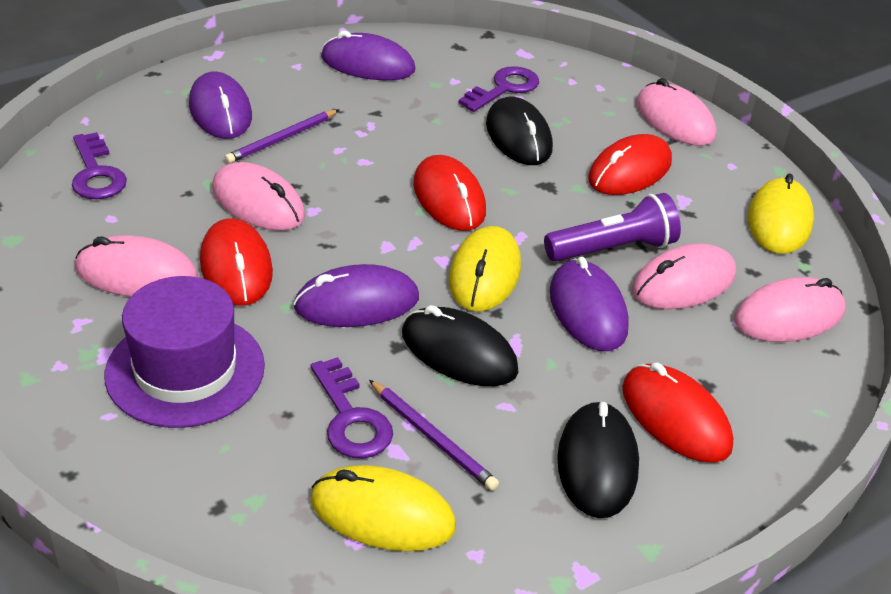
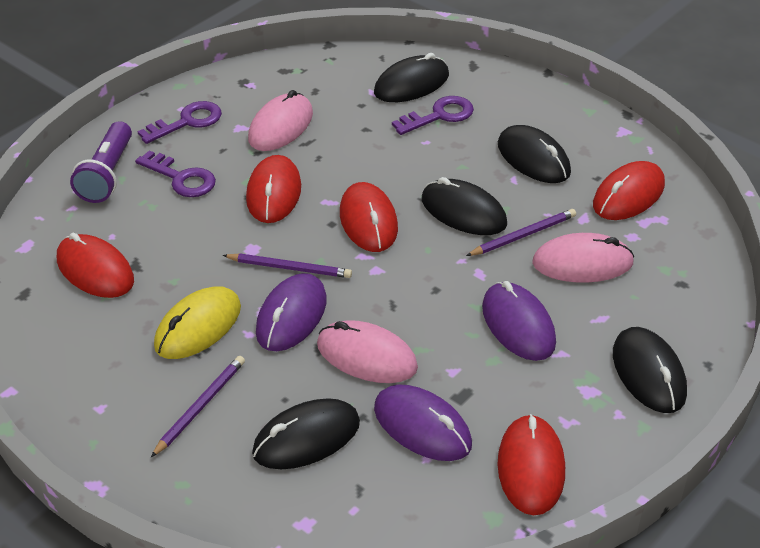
black mouse: 3 -> 5
pink mouse: 5 -> 3
purple hat: 1 -> 0
purple mouse: 4 -> 3
purple pencil: 2 -> 3
red mouse: 4 -> 5
yellow mouse: 3 -> 1

